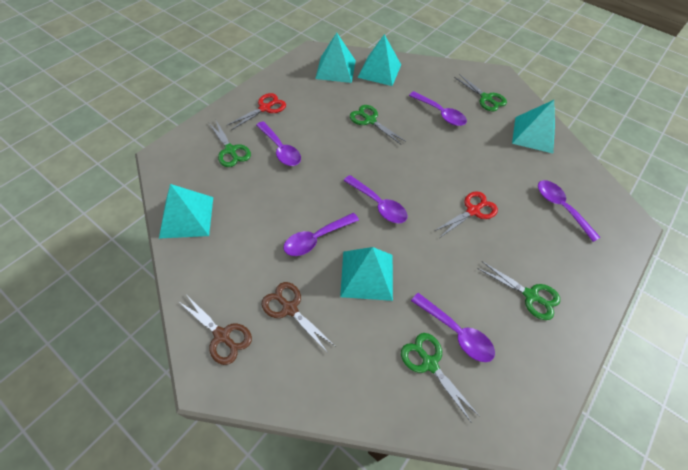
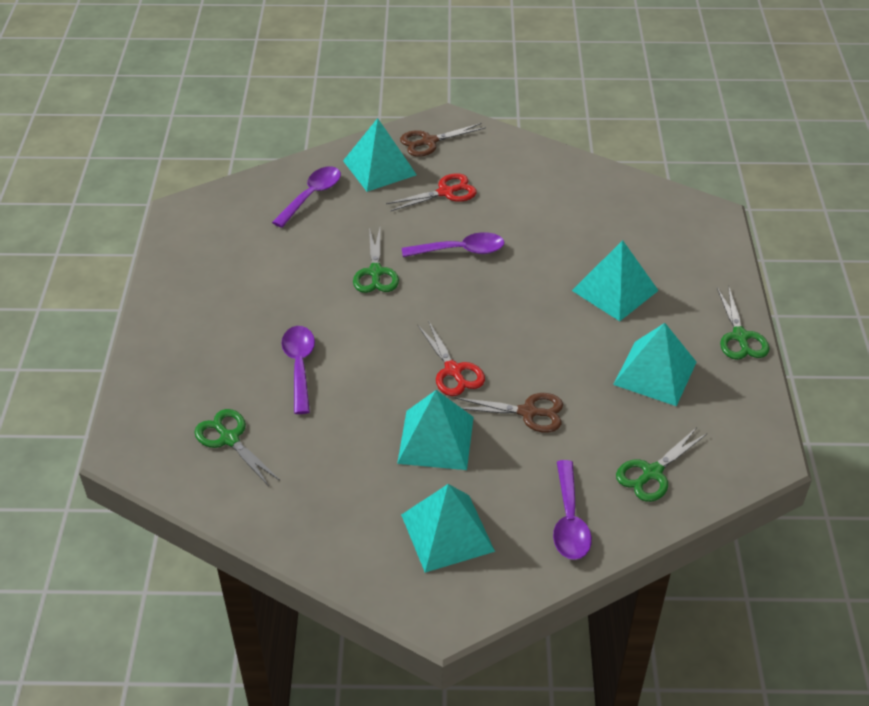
green scissors: 5 -> 4
purple spoon: 6 -> 4

